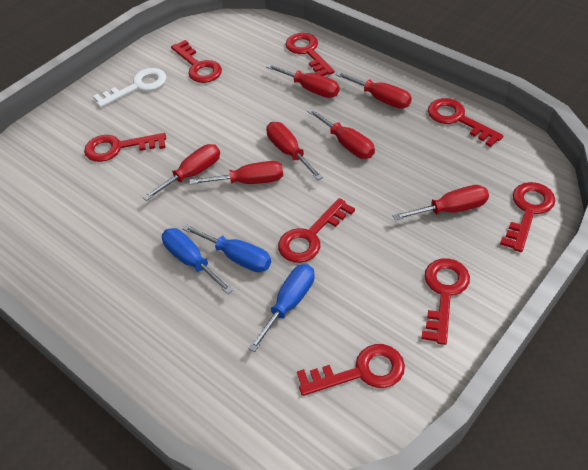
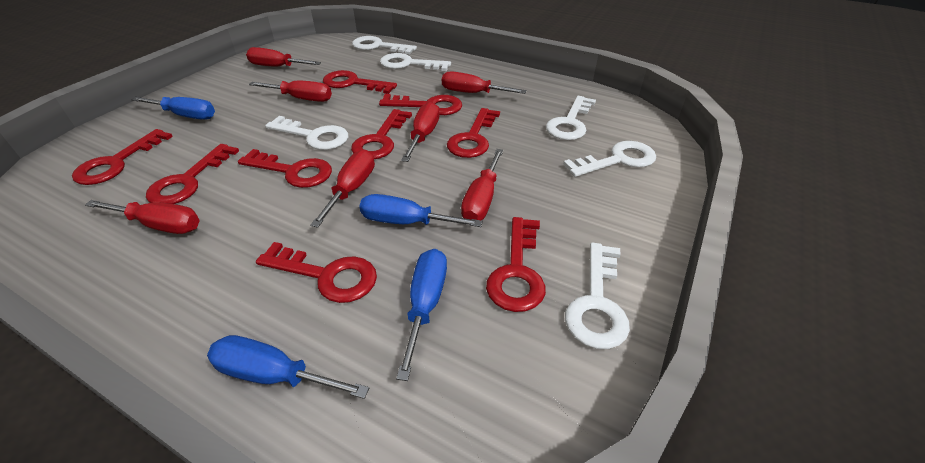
blue screwdriver: 3 -> 4
red key: 8 -> 9
white key: 1 -> 6

